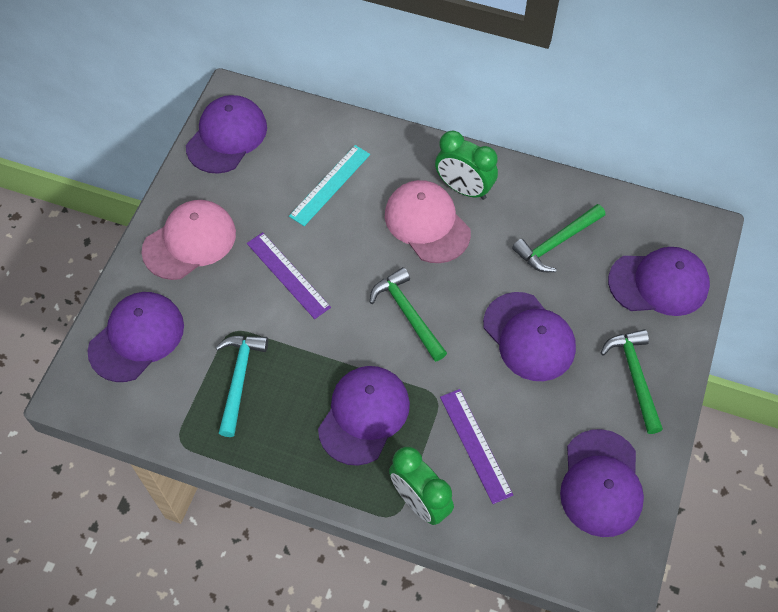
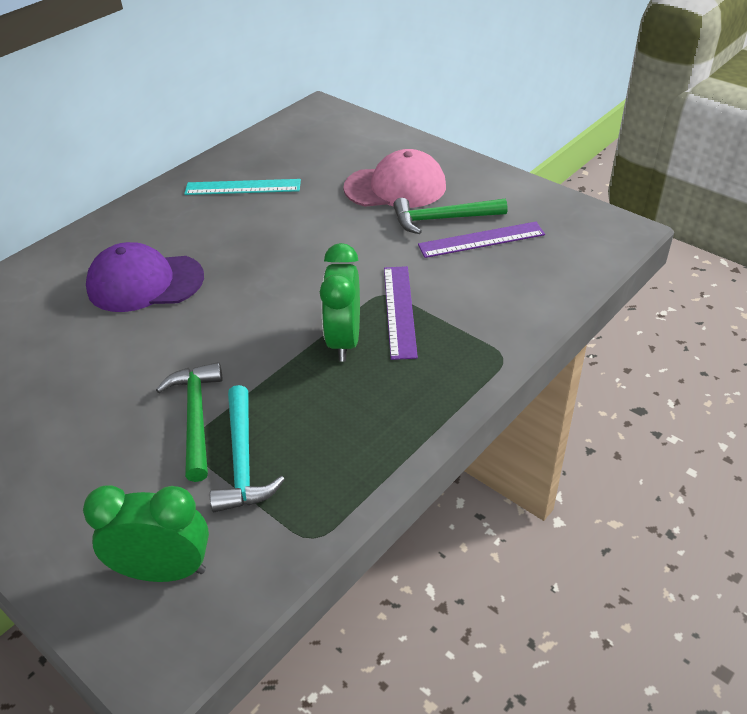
green hammer: 3 -> 2
pink cap: 2 -> 1
purple cap: 6 -> 1

